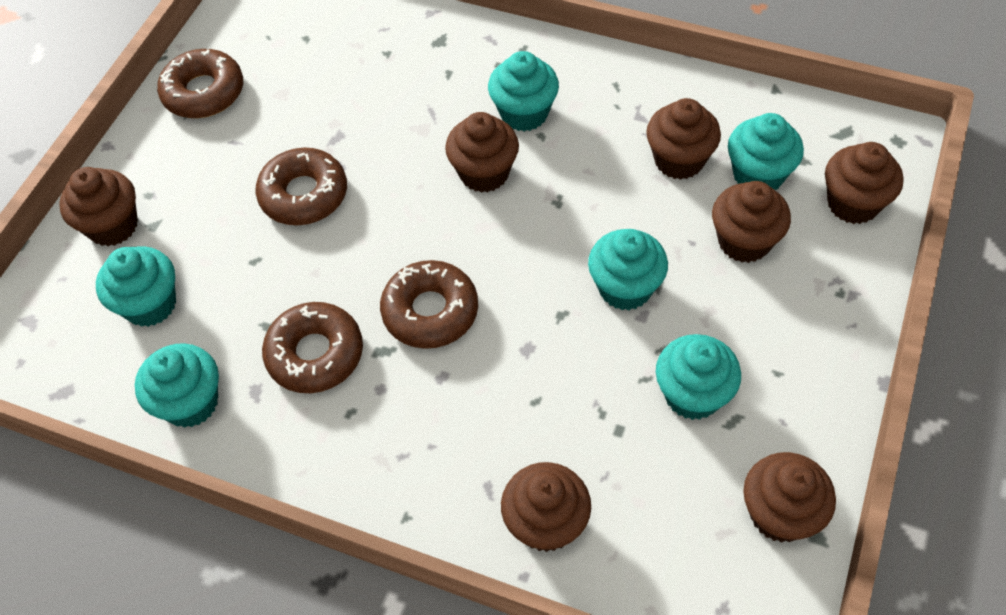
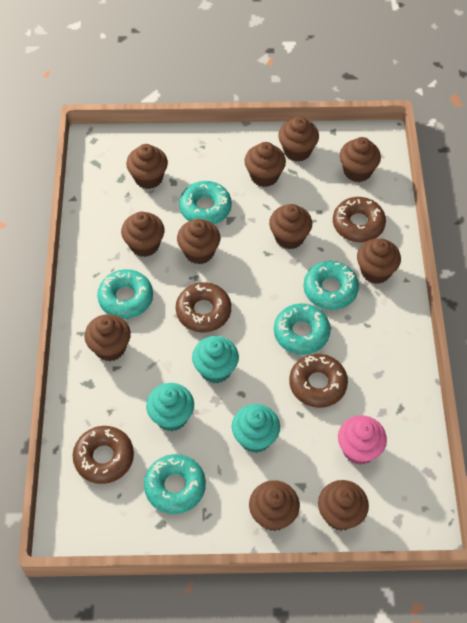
brown cupcake: 7 -> 11
pink cupcake: 0 -> 1
turquoise cupcake: 6 -> 3
turquoise donut: 0 -> 5

